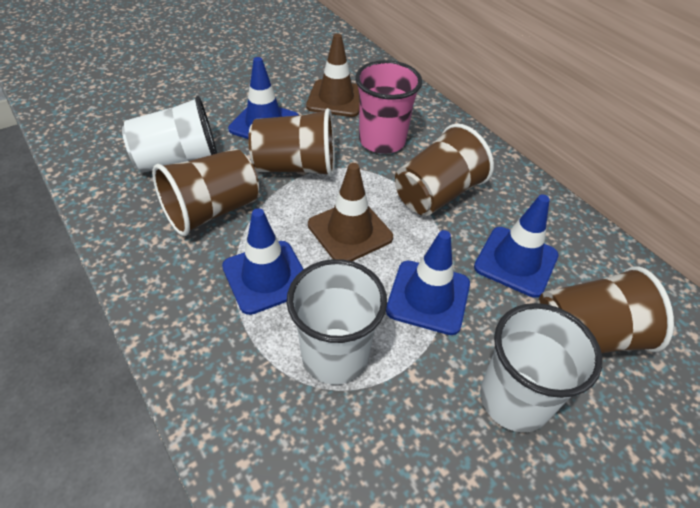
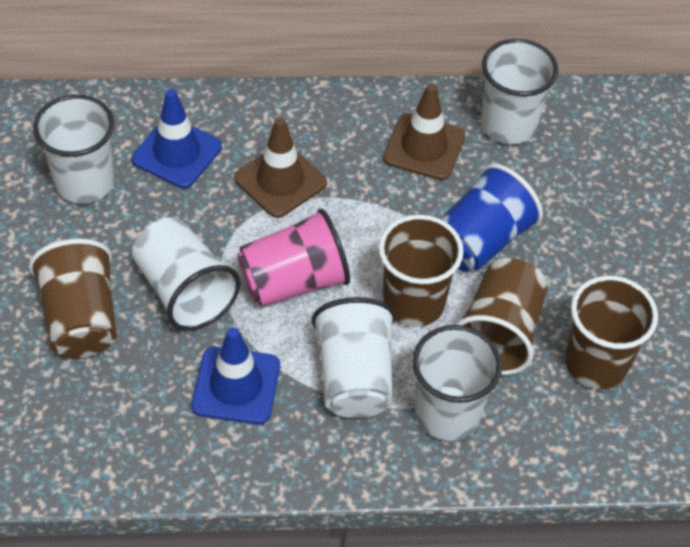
blue cup: 0 -> 1
blue traffic cone: 4 -> 2
white cup: 3 -> 5

